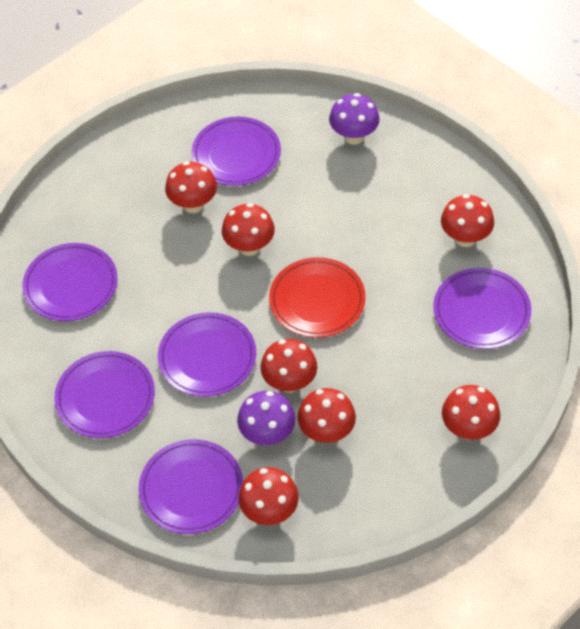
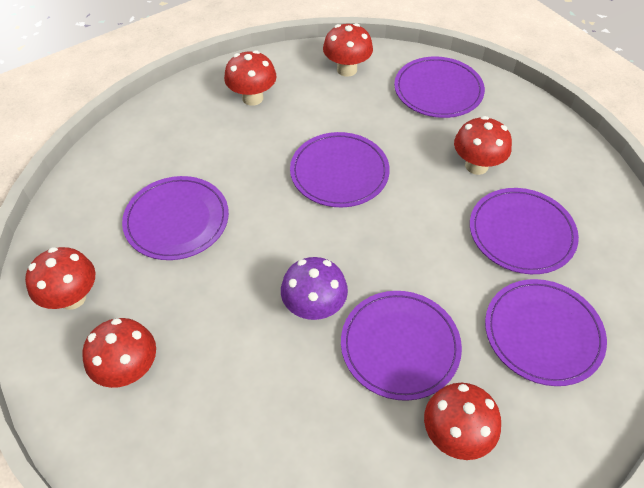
purple mushroom: 2 -> 1
red mushroom: 7 -> 6
red plate: 1 -> 0

